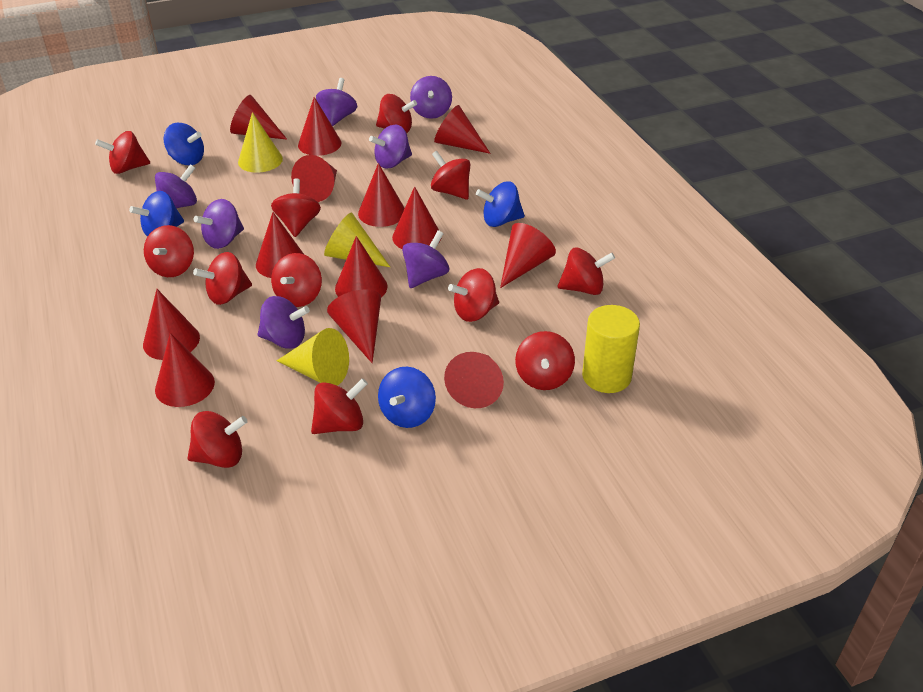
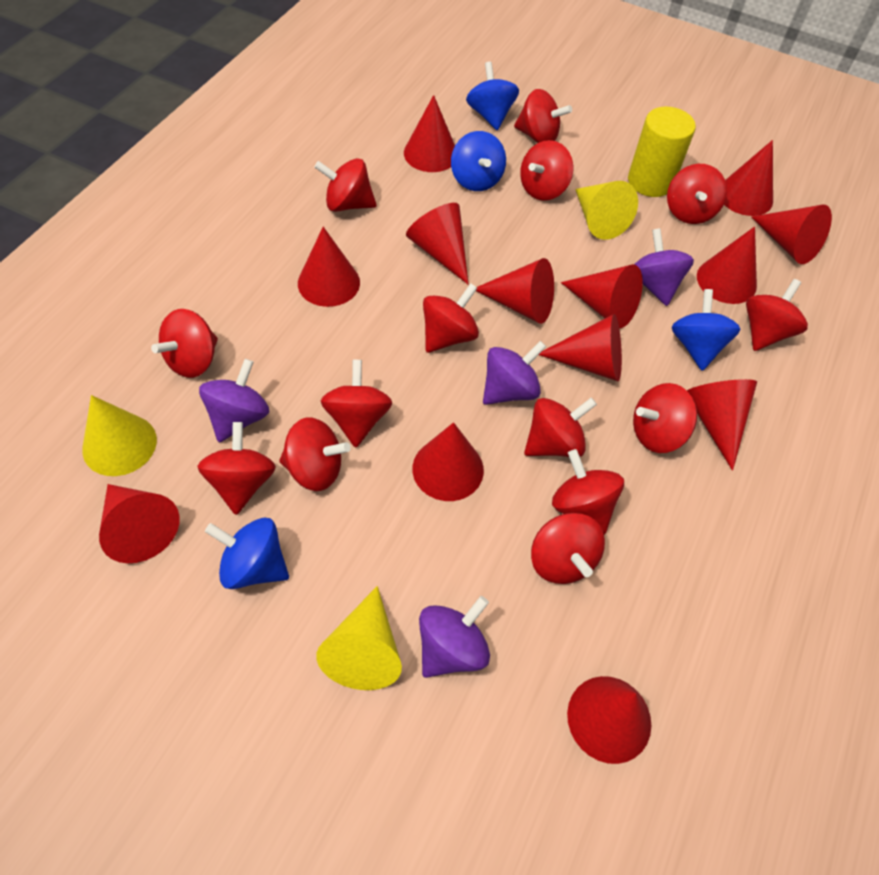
purple spinning top: 7 -> 4
red spinning top: 12 -> 14

